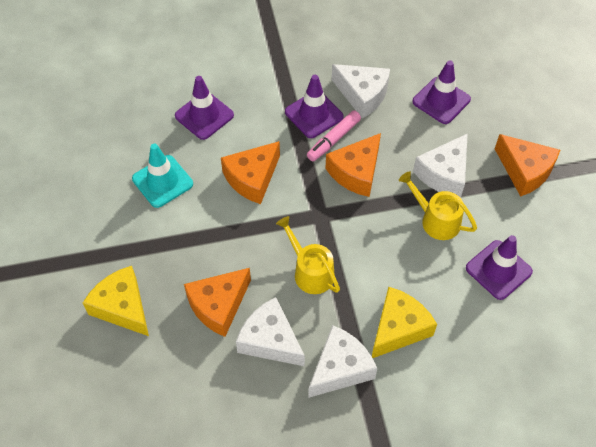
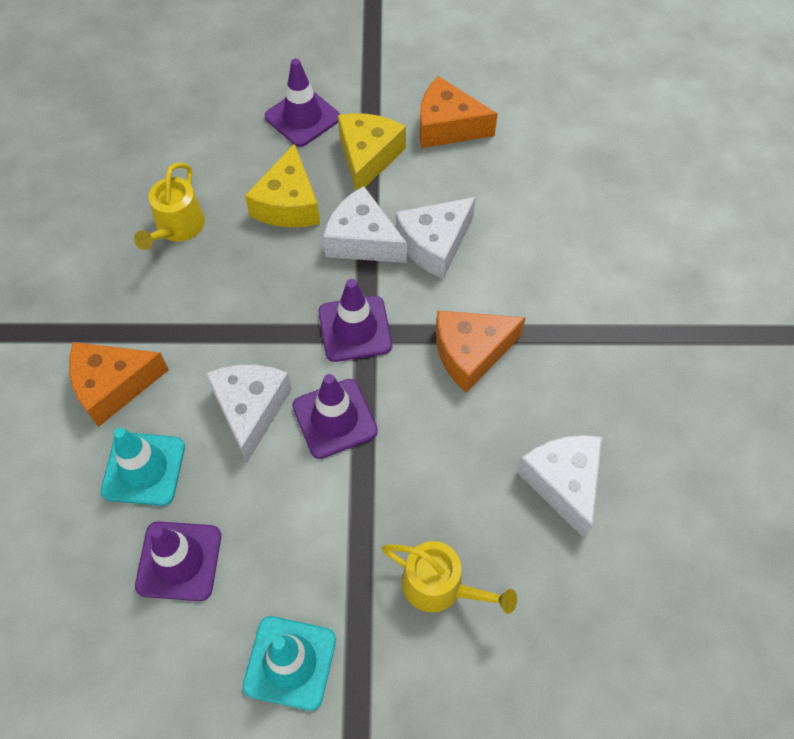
orange cheese: 4 -> 3
pink marker: 1 -> 0
turquoise traffic cone: 1 -> 2

